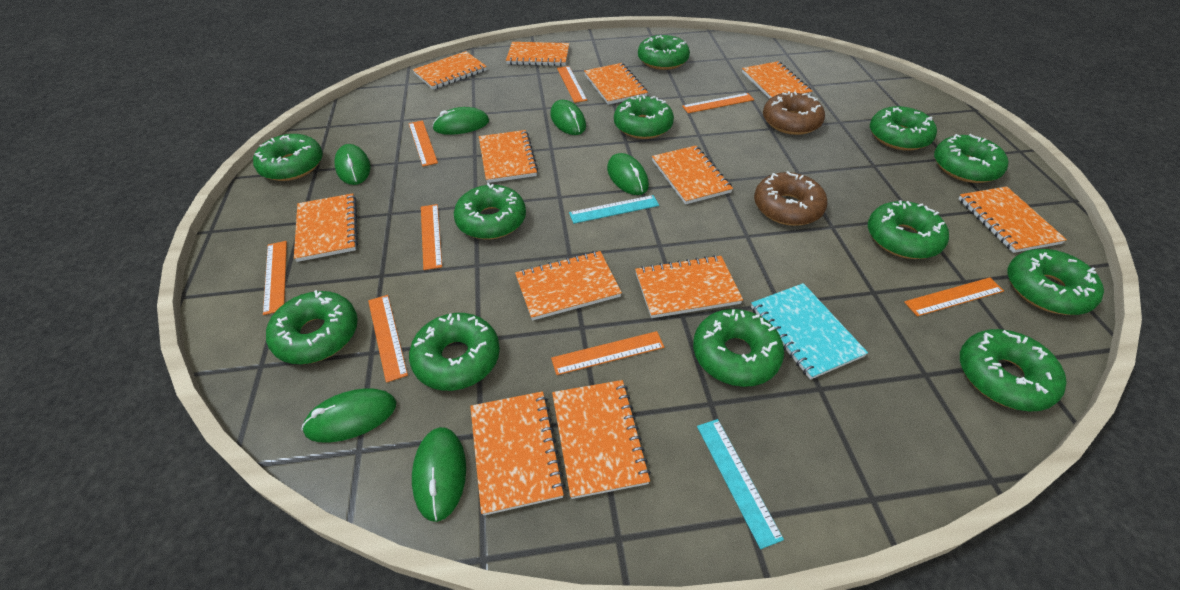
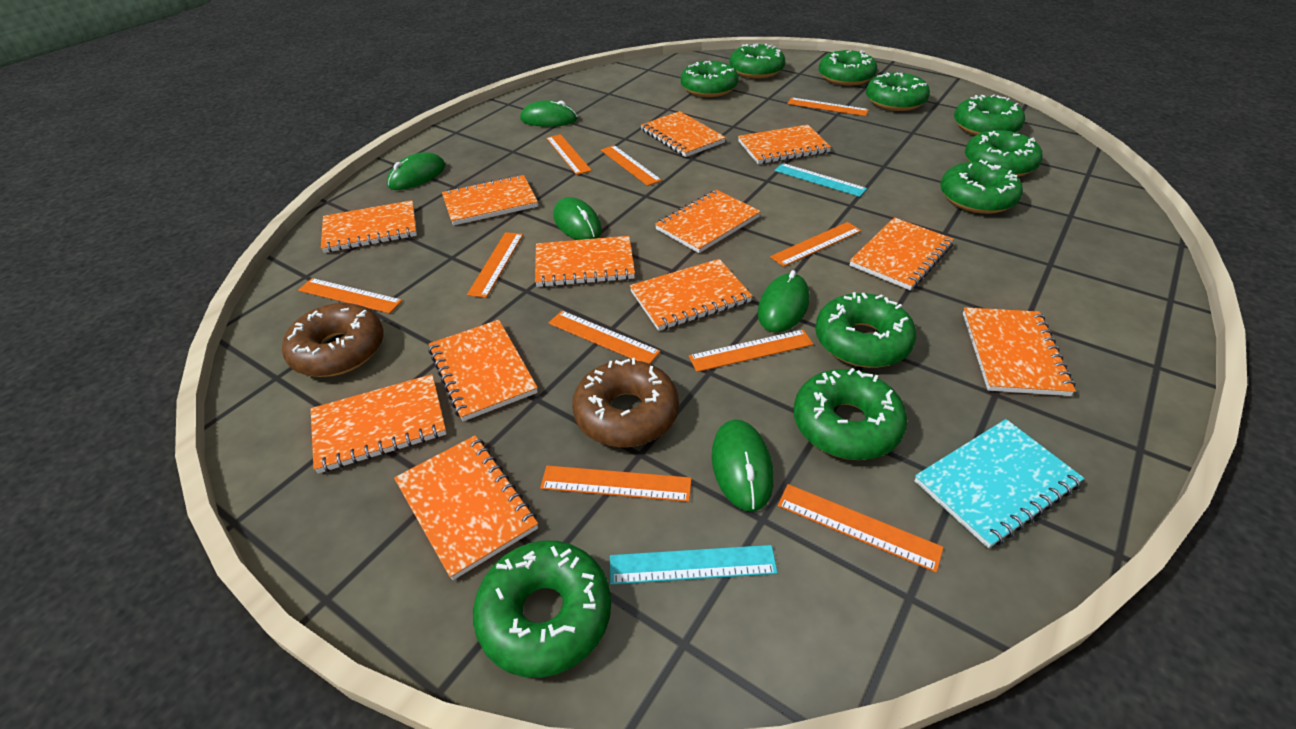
green donut: 12 -> 10
green mouse: 6 -> 5
orange ruler: 8 -> 10

